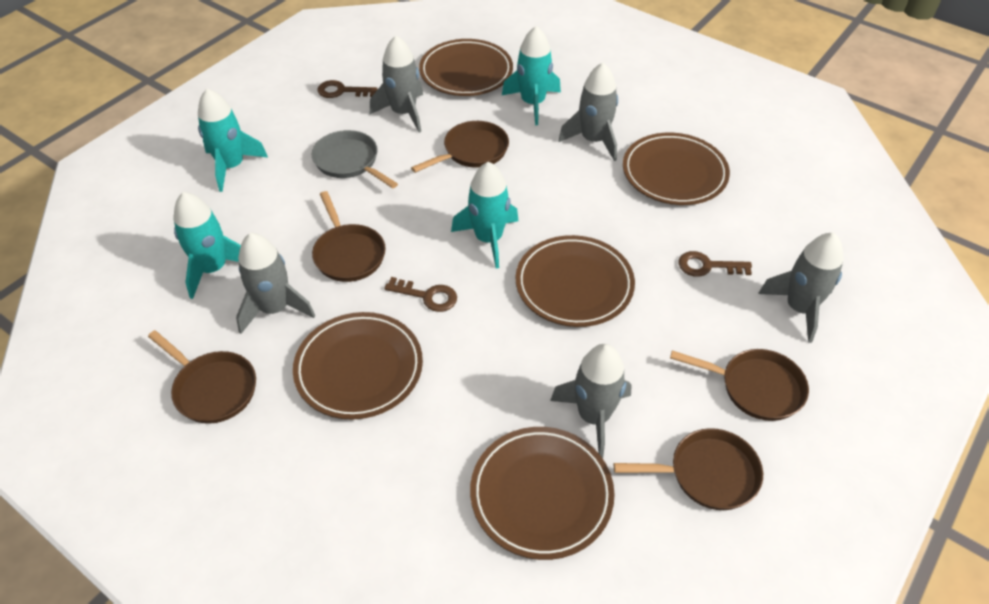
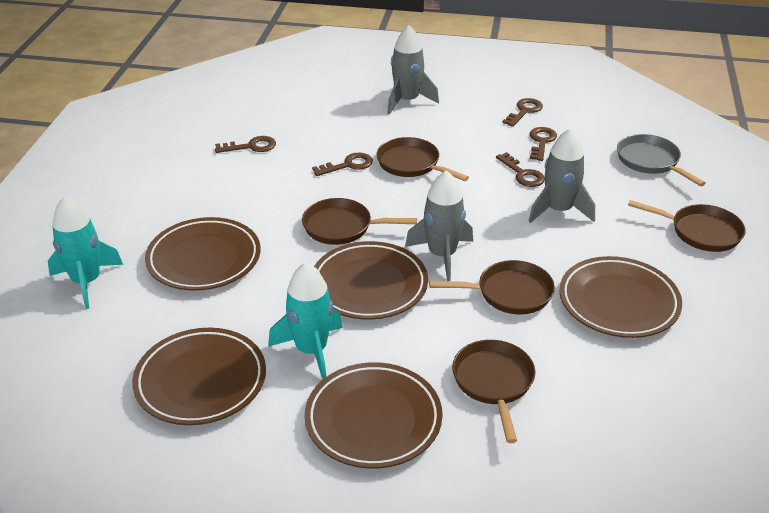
brown key: 3 -> 5
grey rocket: 5 -> 3
turquoise rocket: 4 -> 2

